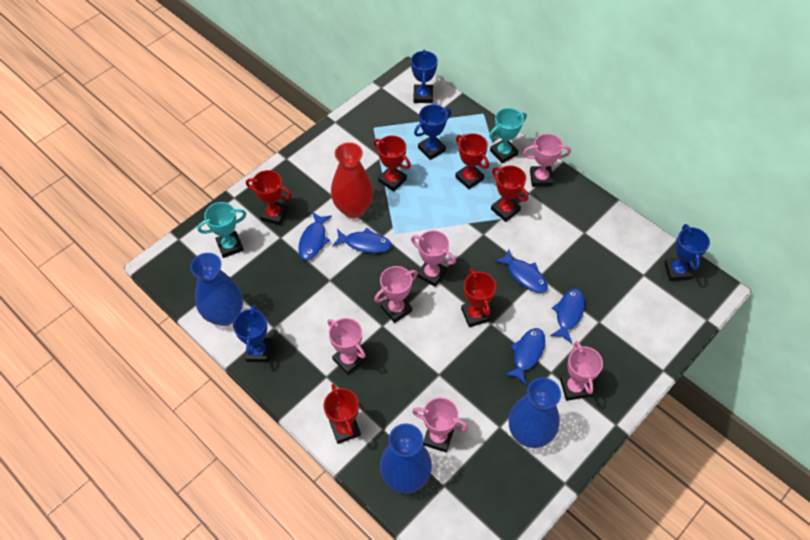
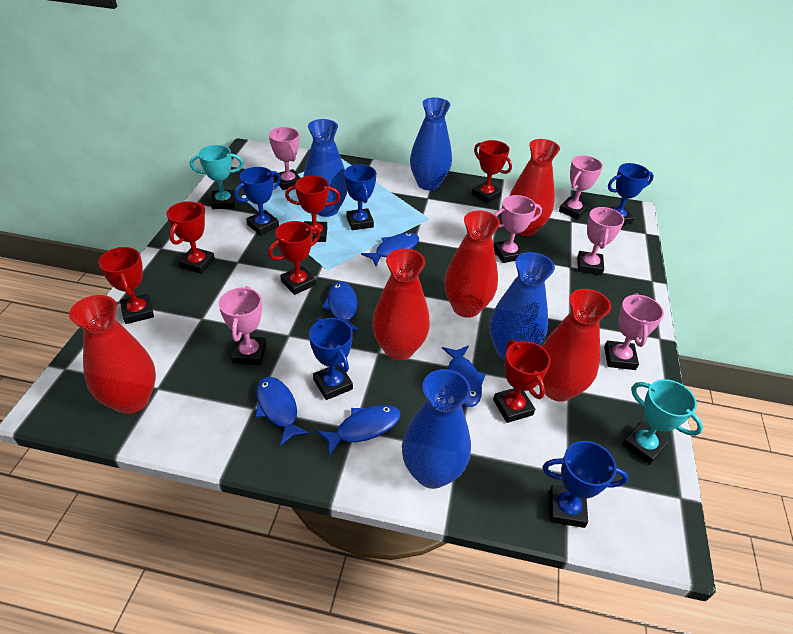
blue trophy: 4 -> 5
blue vase: 3 -> 4
red vase: 1 -> 5

